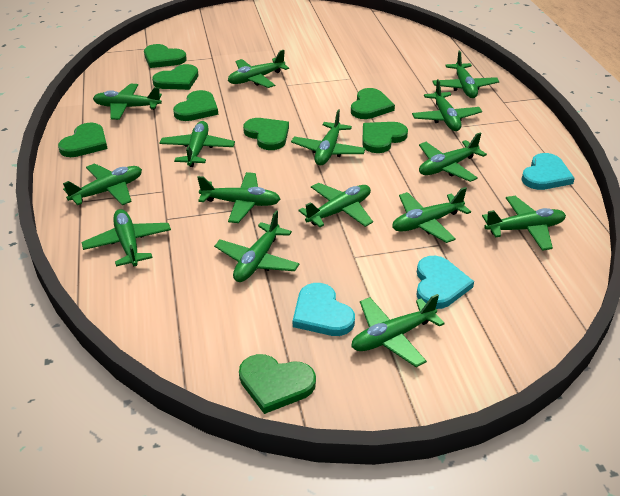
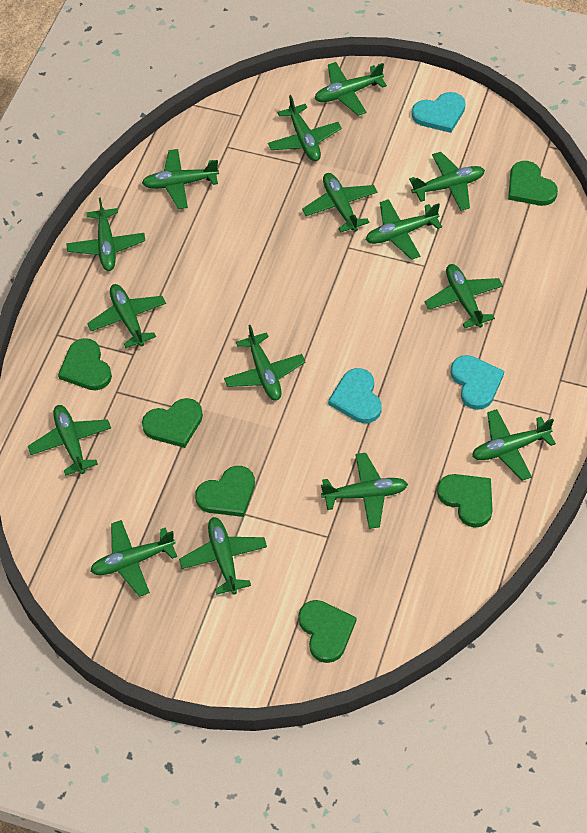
green heart: 8 -> 6

